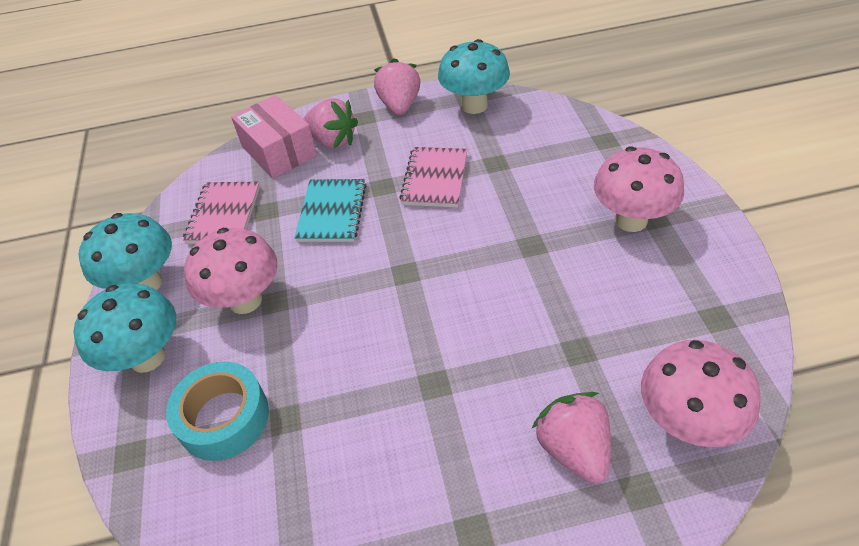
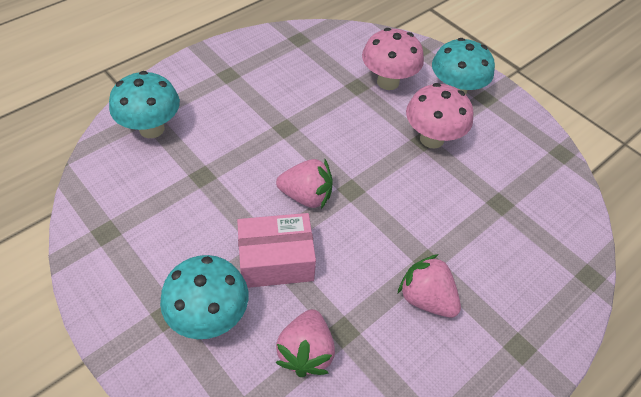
pink mushroom: 3 -> 2
pink notebook: 2 -> 0
turquoise notebook: 1 -> 0
turquoise tape: 1 -> 0

